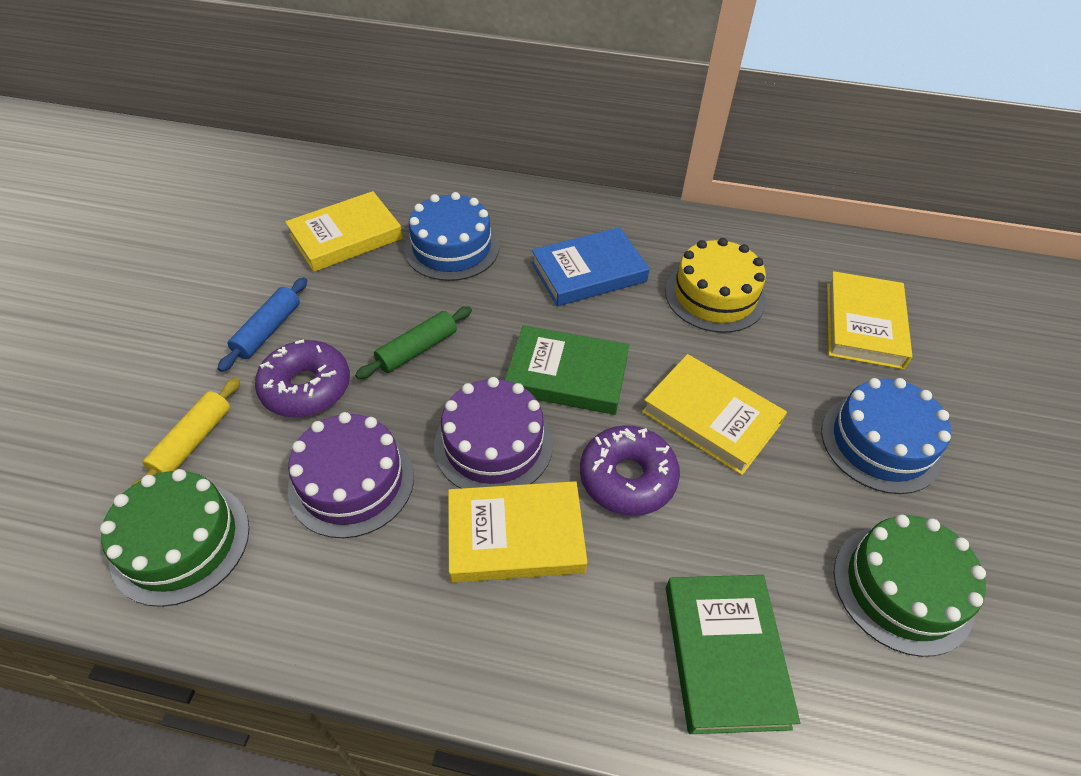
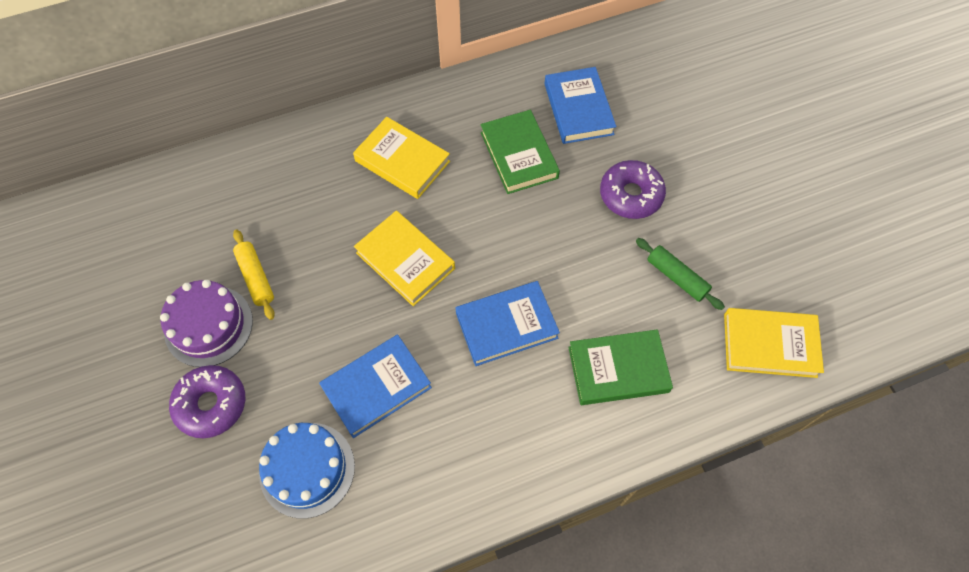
blue book: 1 -> 3
blue cake: 2 -> 1
blue rolling pin: 1 -> 0
green cake: 2 -> 0
purple cake: 2 -> 1
yellow book: 4 -> 3
yellow cake: 1 -> 0

